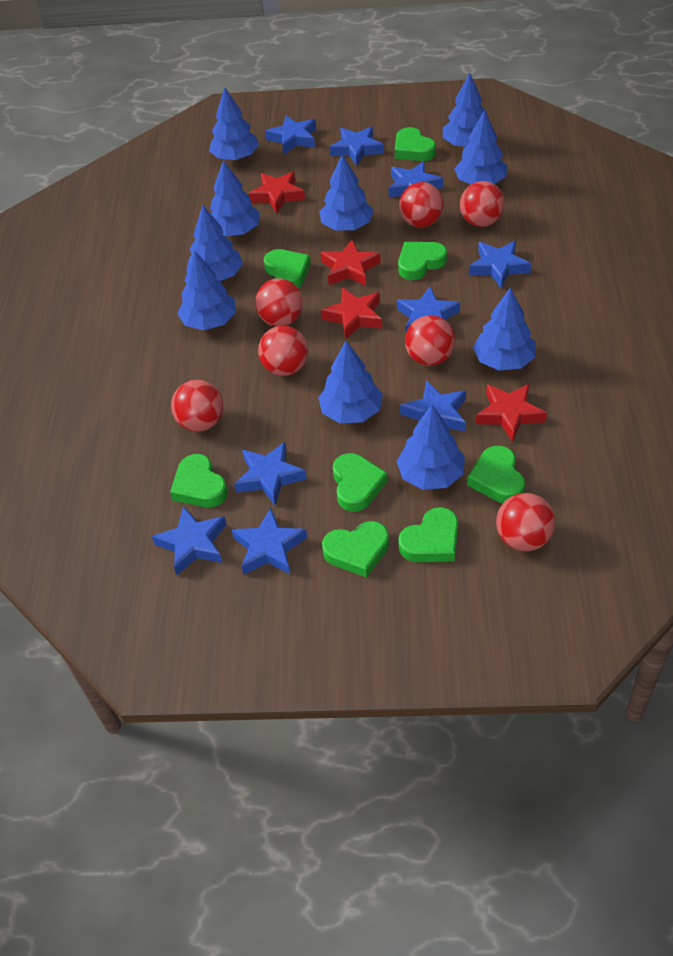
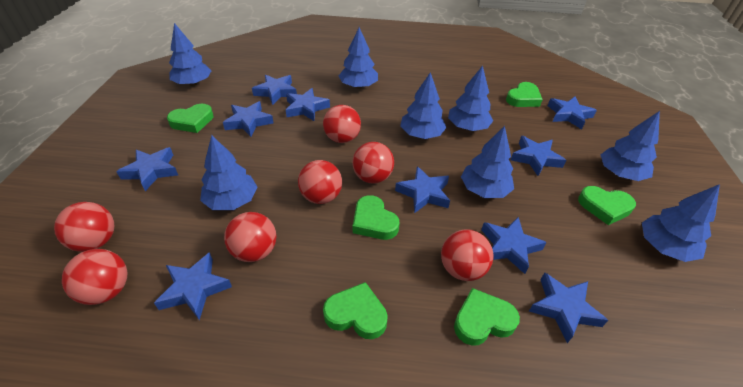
blue star: 9 -> 10
blue tree: 10 -> 8
green heart: 8 -> 6
red star: 4 -> 0

